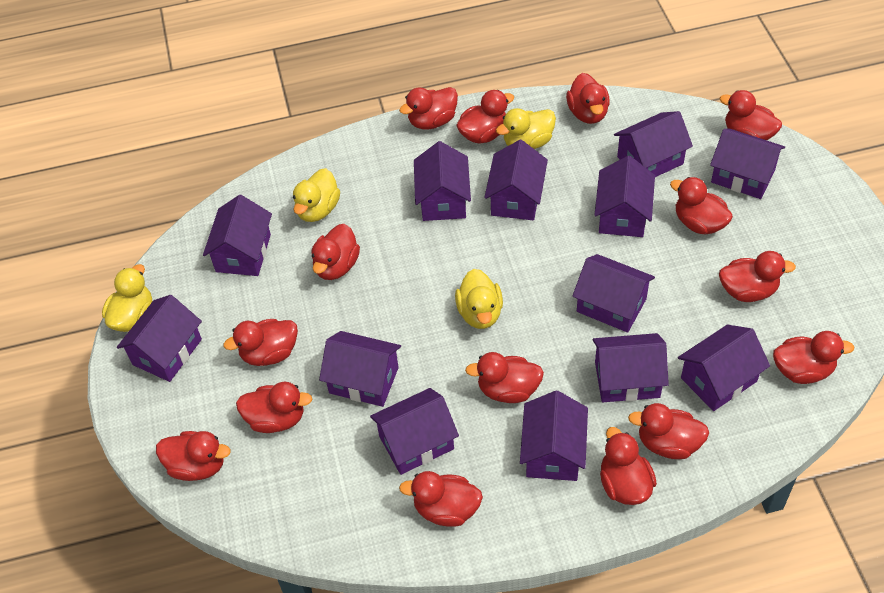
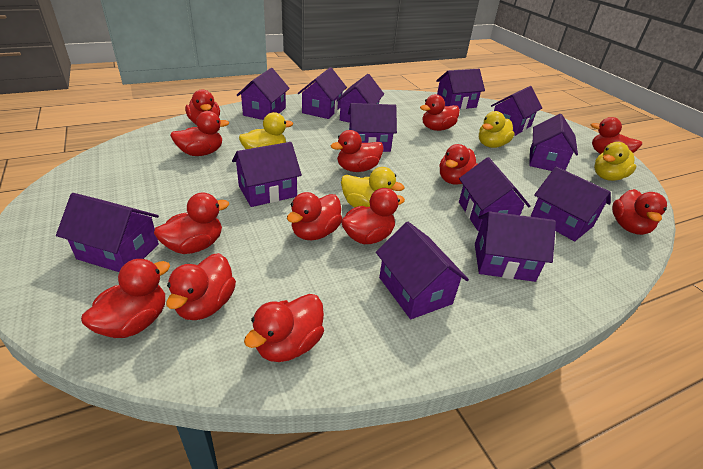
red duck: 15 -> 13

